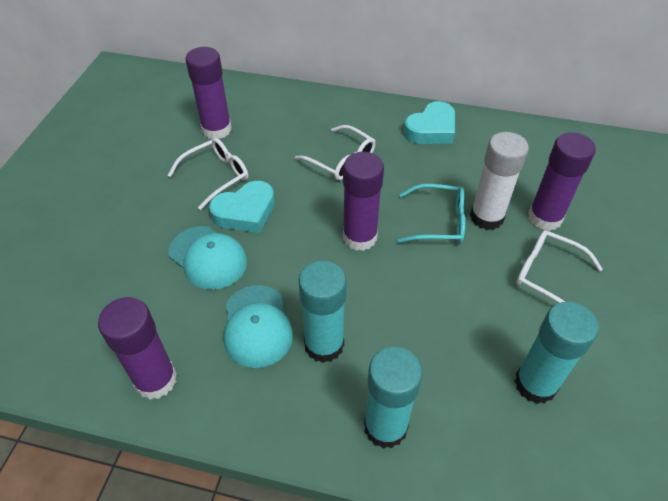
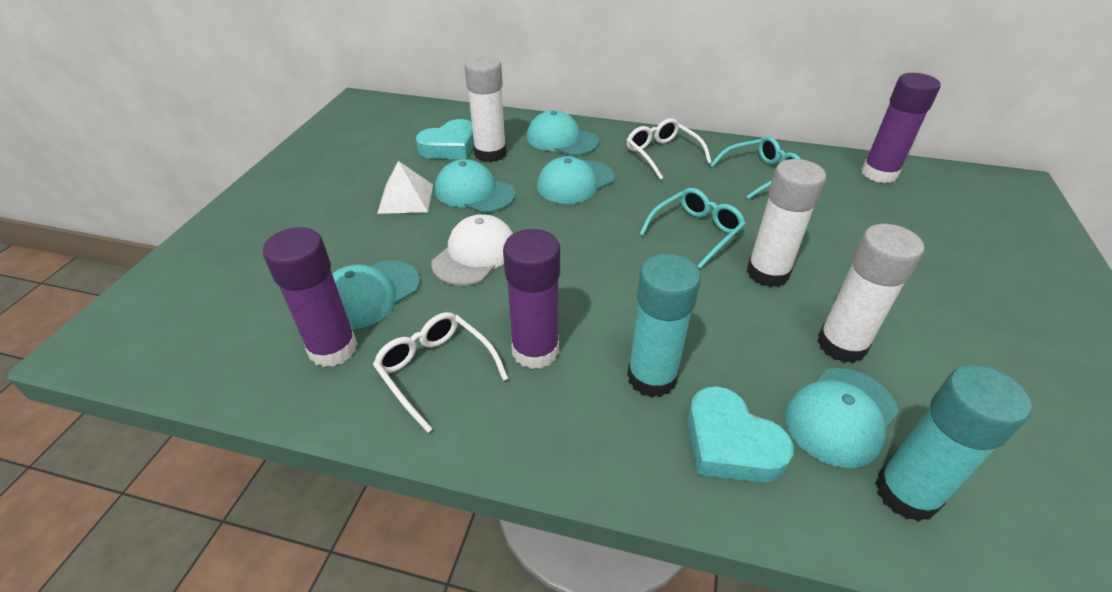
purple glue stick: 4 -> 3
turquoise cap: 2 -> 5
turquoise glasses: 1 -> 2
turquoise glue stick: 3 -> 2
white cap: 0 -> 1
white glasses: 3 -> 2
white glue stick: 1 -> 3
white pyramid: 0 -> 1

